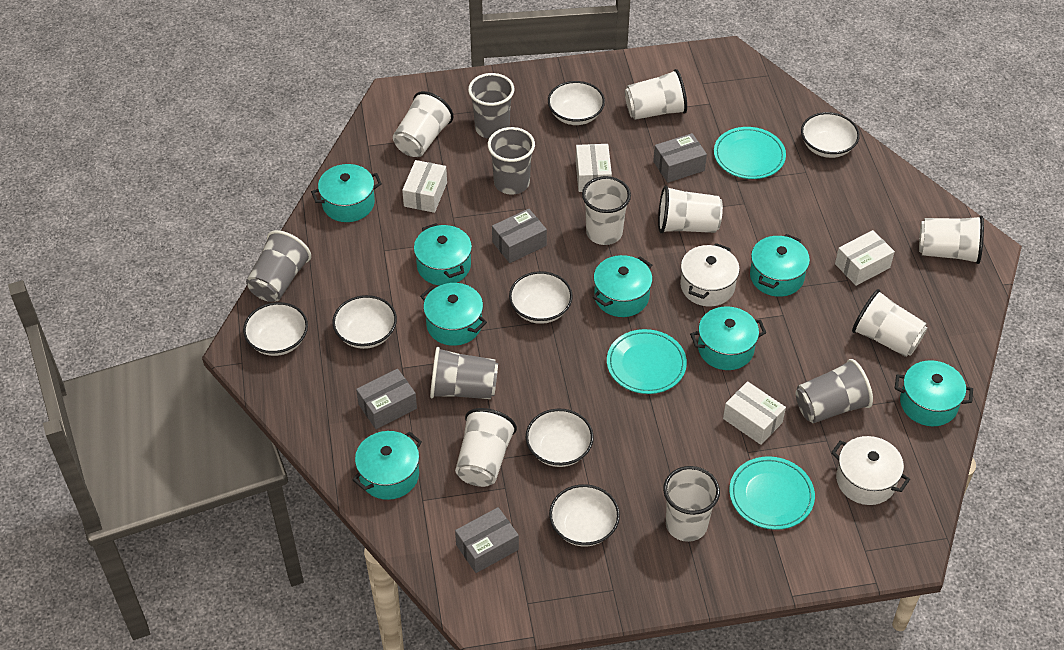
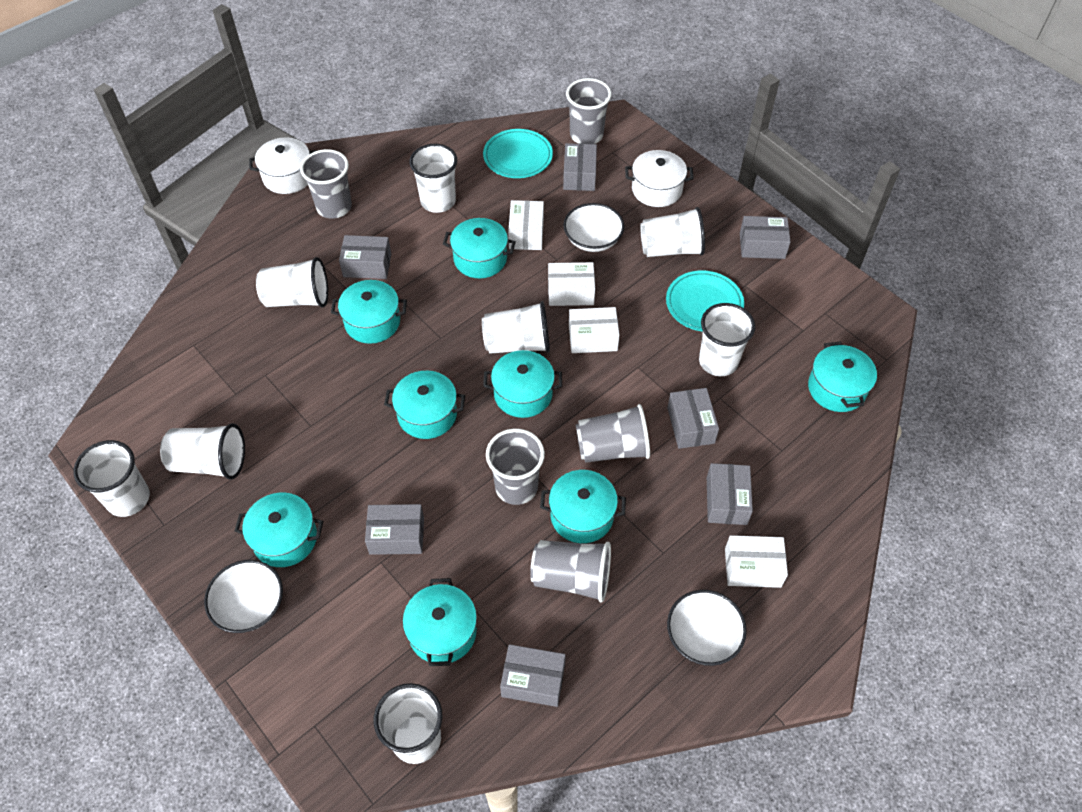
grey box: 4 -> 7
turquoise plate: 3 -> 2
white bowl: 7 -> 3

